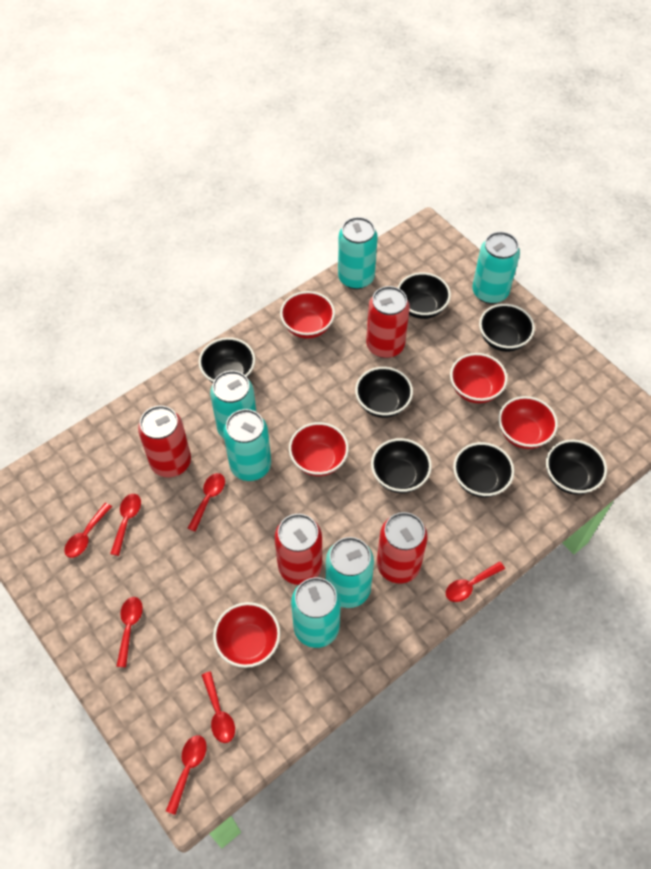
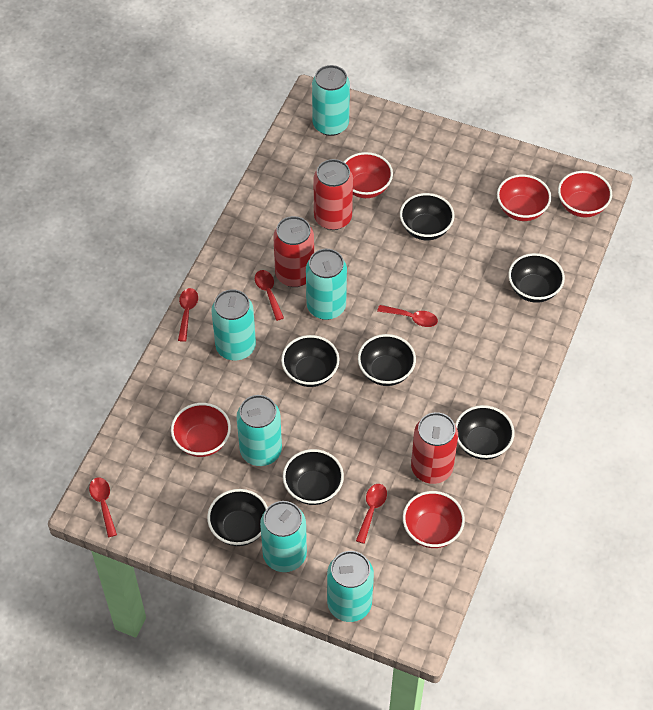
red can: 4 -> 3
red spoon: 7 -> 5

